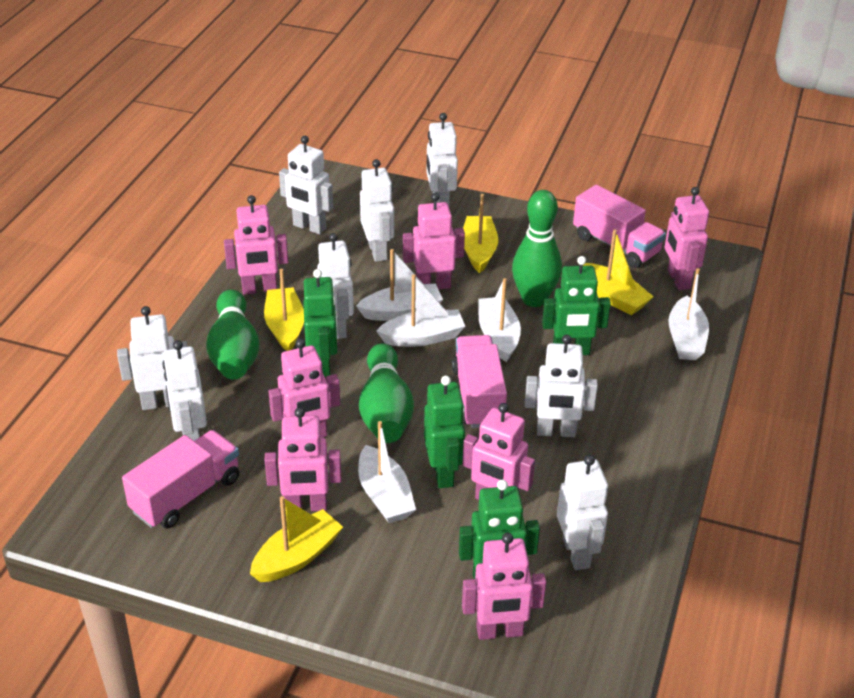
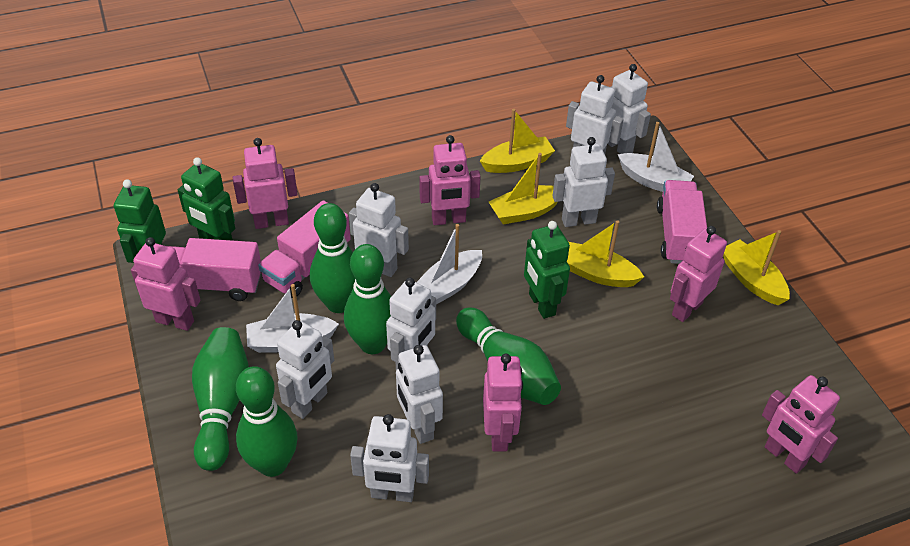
green bowling pin: 3 -> 5
green robot: 4 -> 3
pink robot: 7 -> 6
white boat: 5 -> 3

